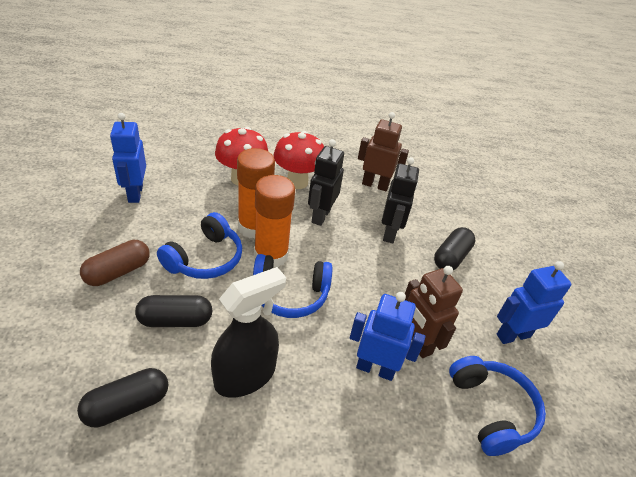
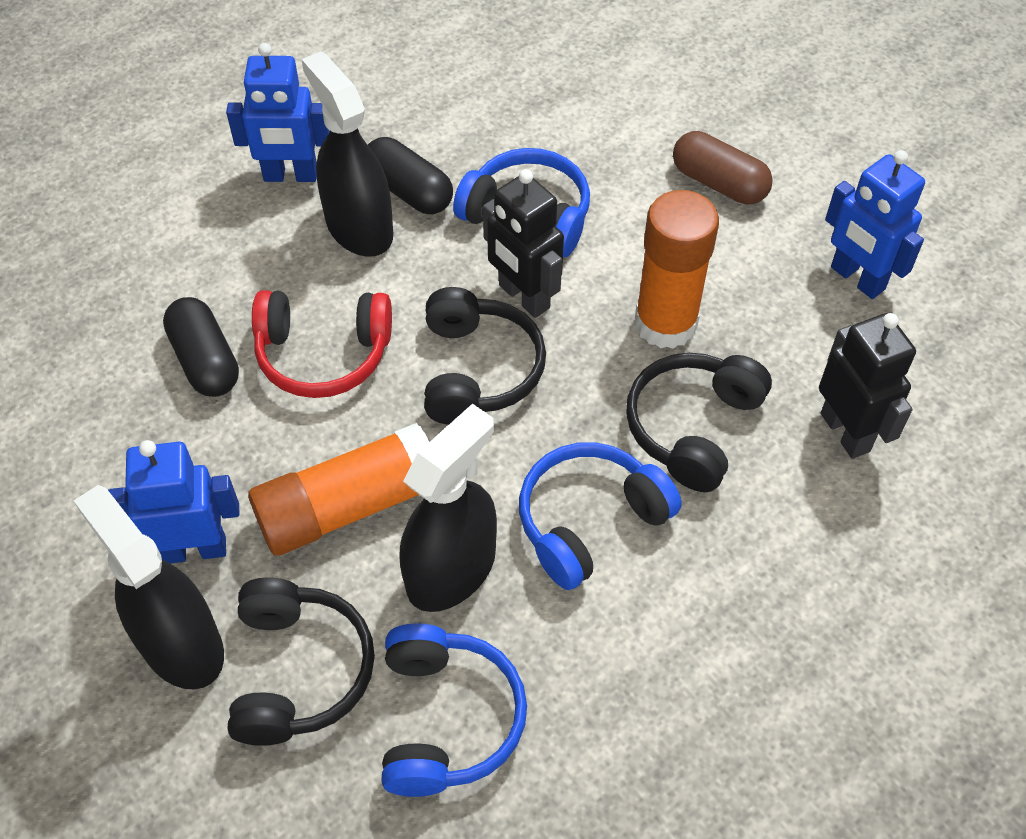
black capsule: 3 -> 2
black headphones: 0 -> 3
black spray bottle: 1 -> 3
brown robot: 2 -> 0
red headphones: 0 -> 1
red mushroom: 2 -> 0

